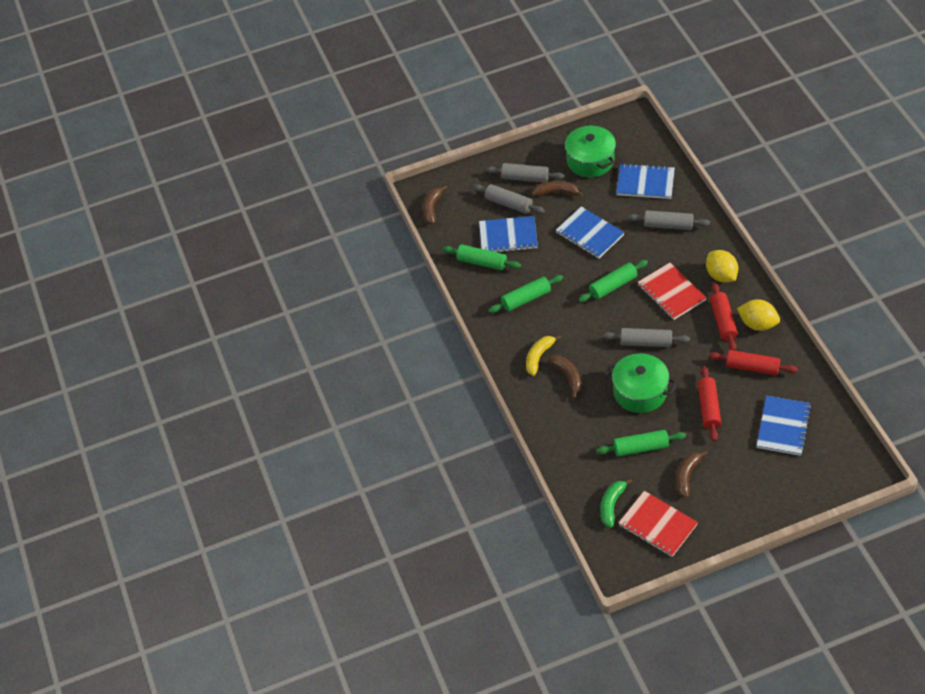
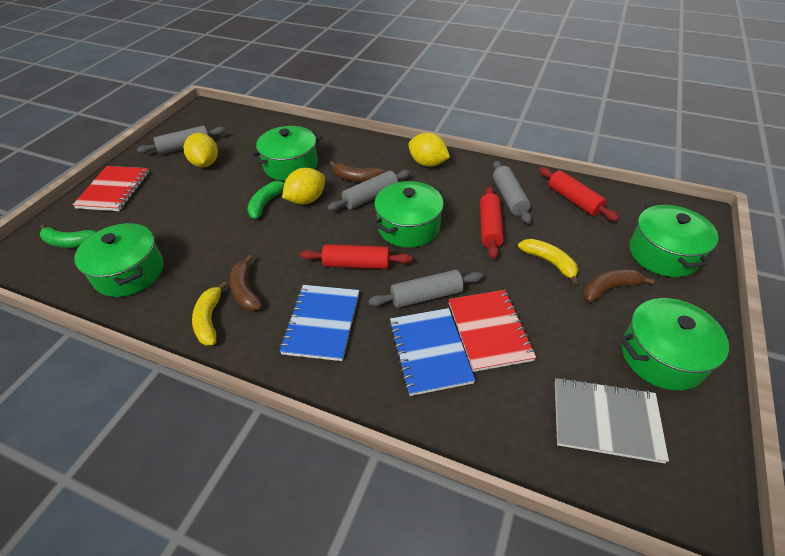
blue notebook: 4 -> 2
brown banana: 4 -> 3
green banana: 1 -> 2
green pot: 2 -> 5
green rolling pin: 4 -> 0
grey notebook: 0 -> 1
yellow banana: 1 -> 2
yellow lemon: 2 -> 3

